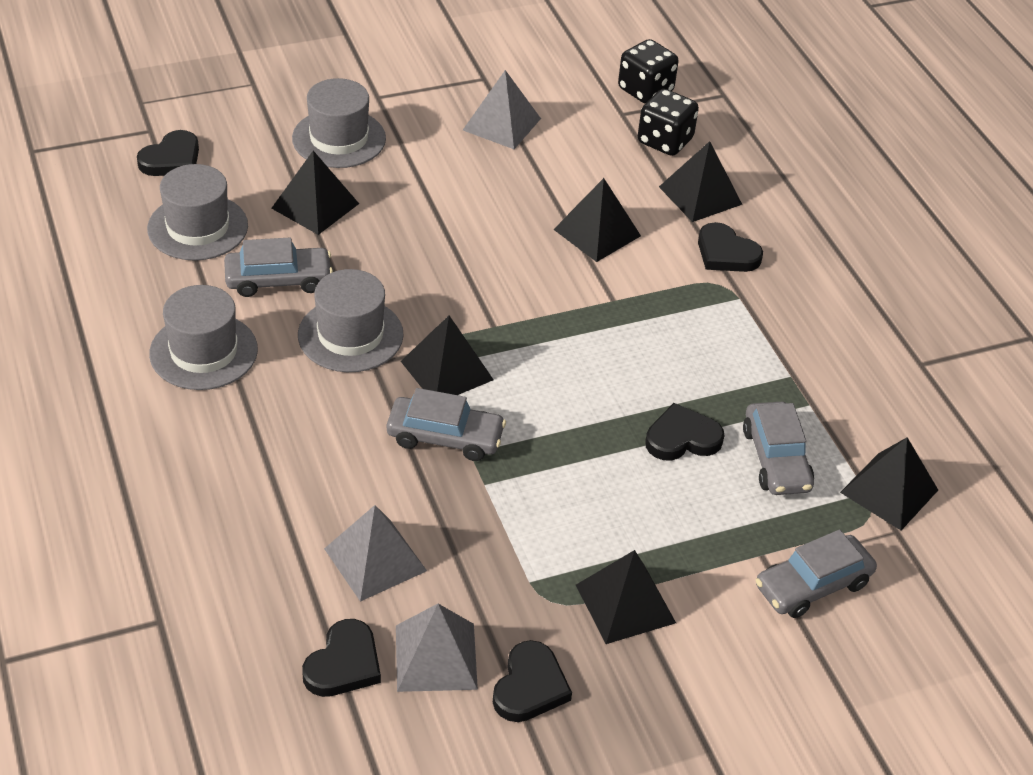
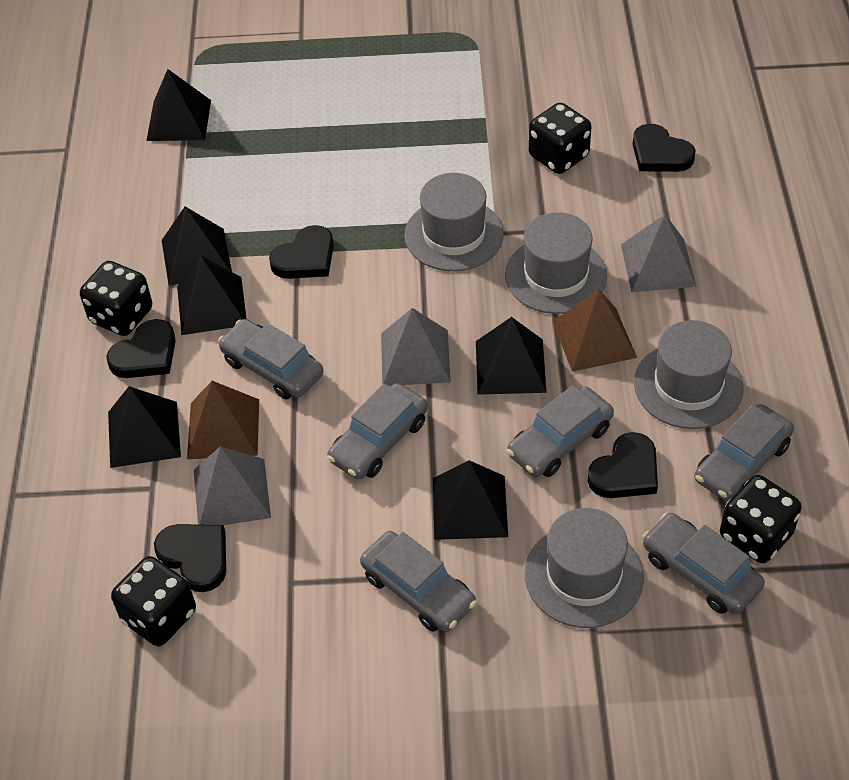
black dice: 2 -> 4
brown pyramid: 0 -> 2
grey car: 4 -> 6

